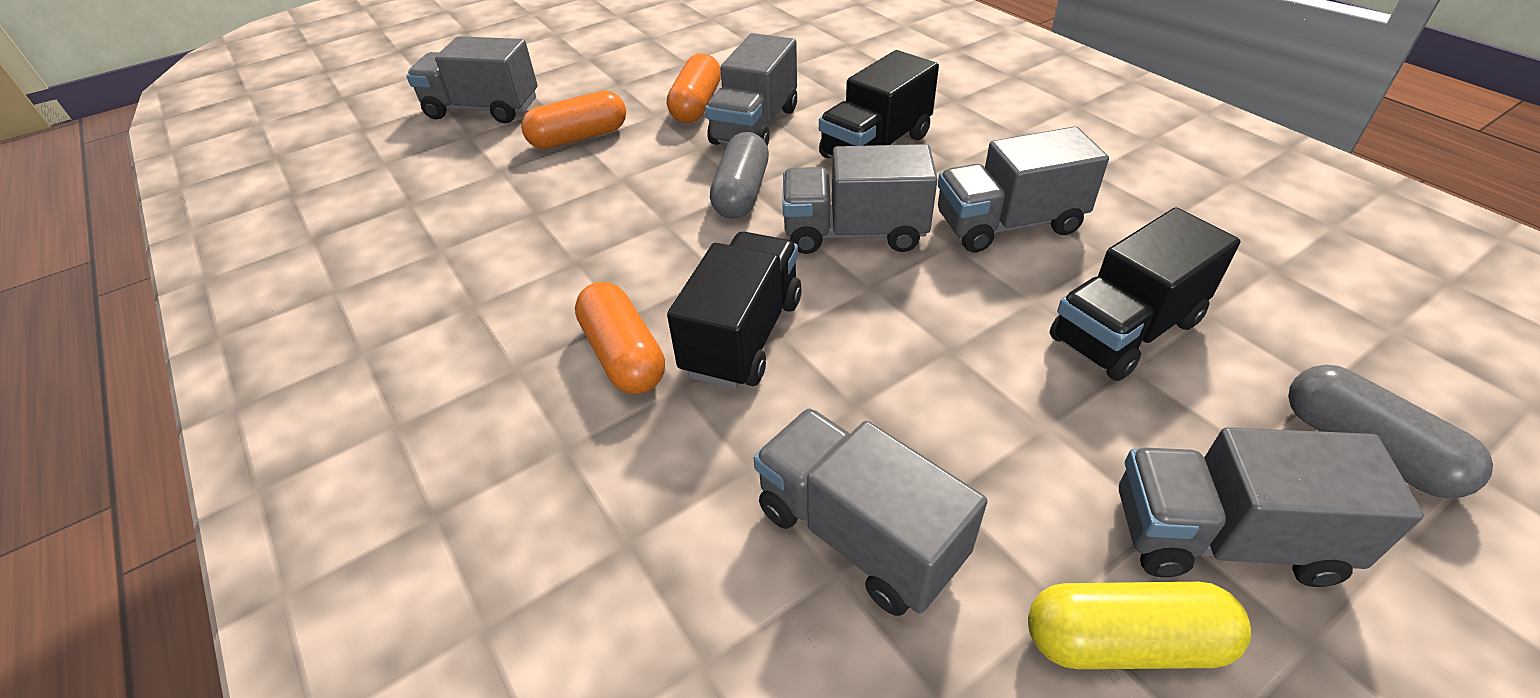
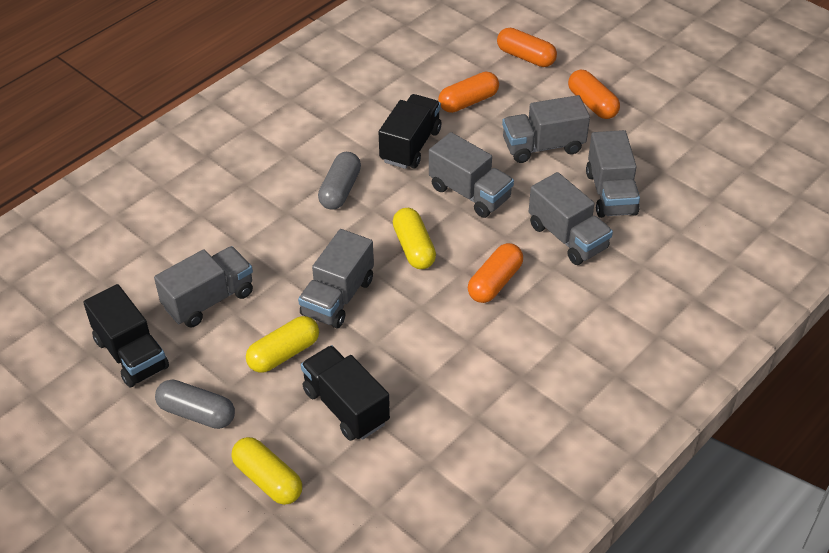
orange capsule: 3 -> 4
yellow capsule: 1 -> 3

